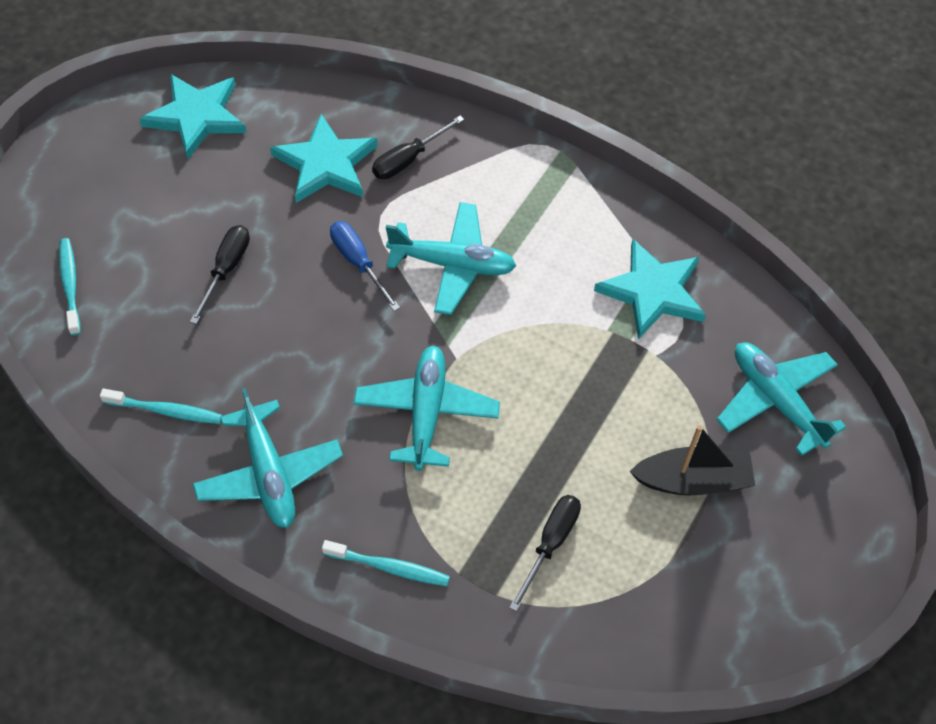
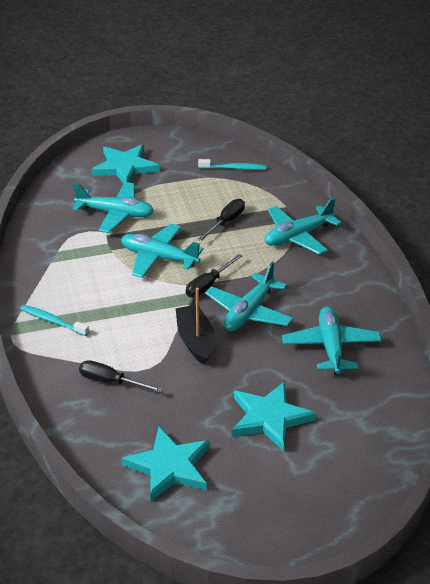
blue screwdriver: 1 -> 0
turquoise plane: 4 -> 5
turquoise toothbrush: 3 -> 2

